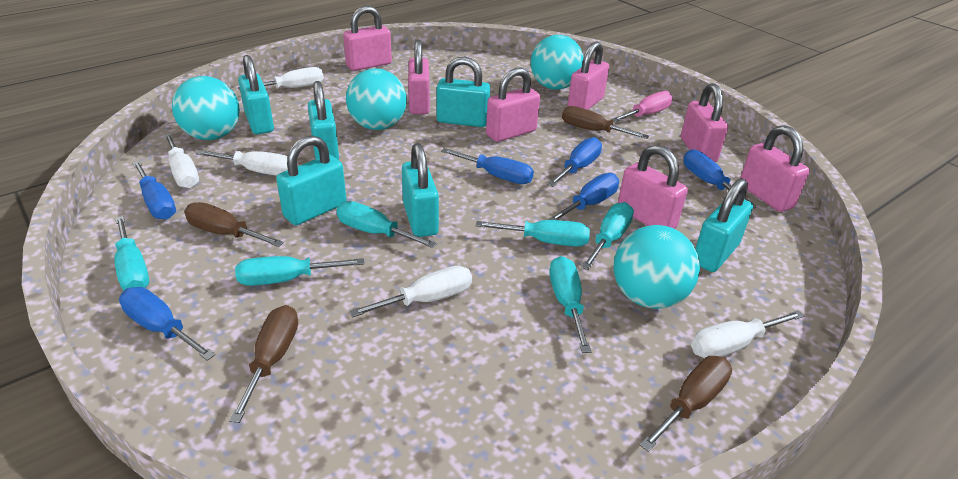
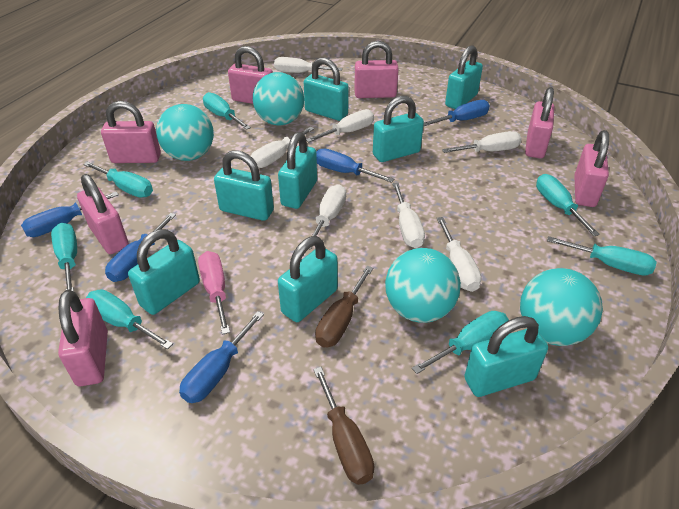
blue screwdriver: 6 -> 5
brown screwdriver: 4 -> 2
turquoise padlock: 6 -> 8
turquoise screwdriver: 6 -> 7
white screwdriver: 5 -> 7

